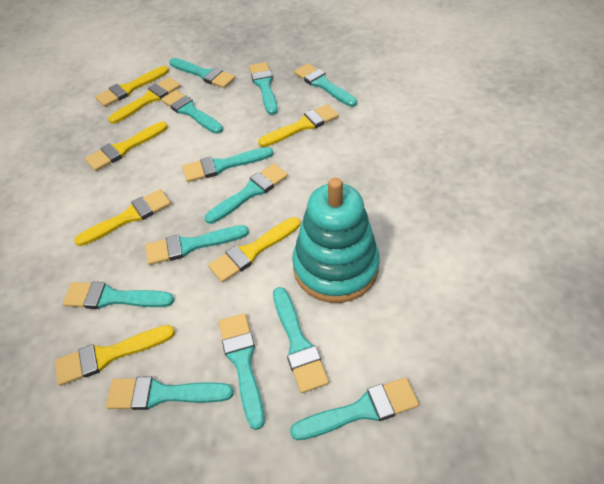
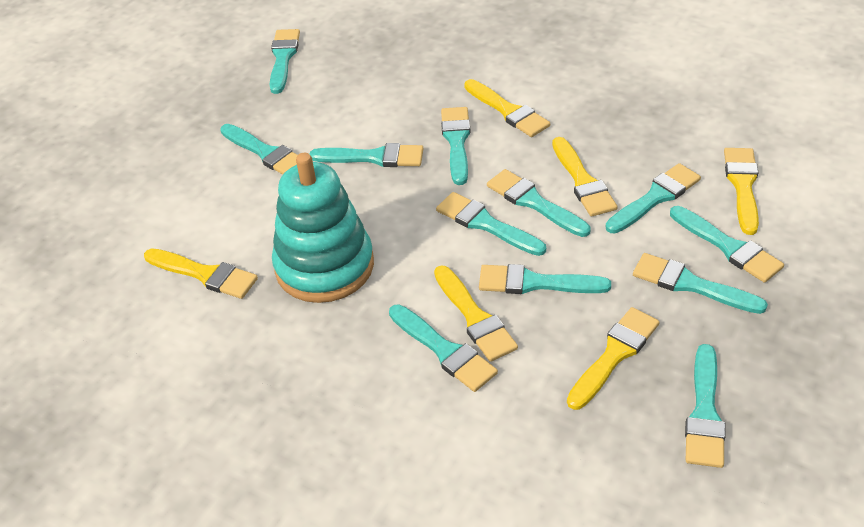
yellow brush: 7 -> 6

